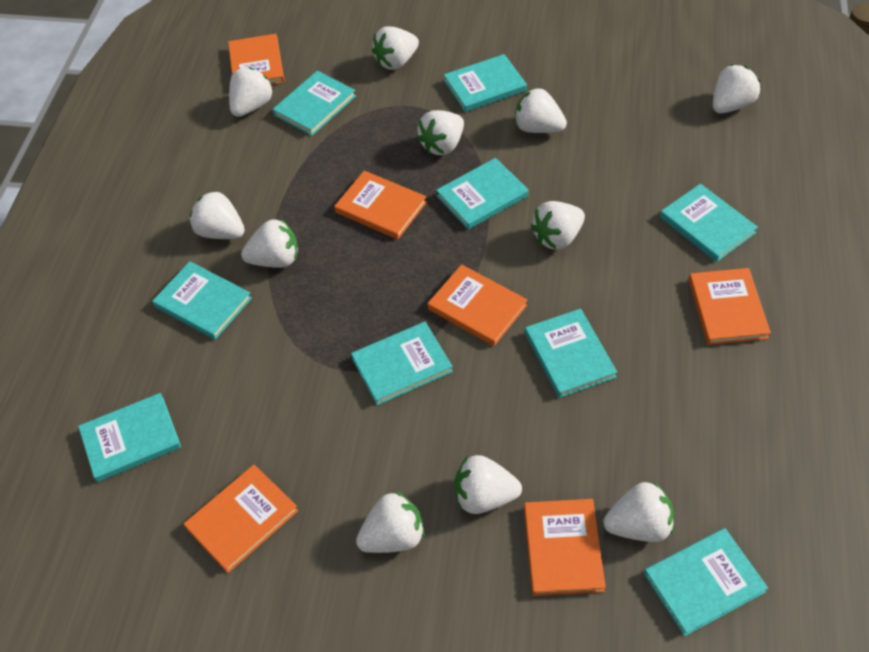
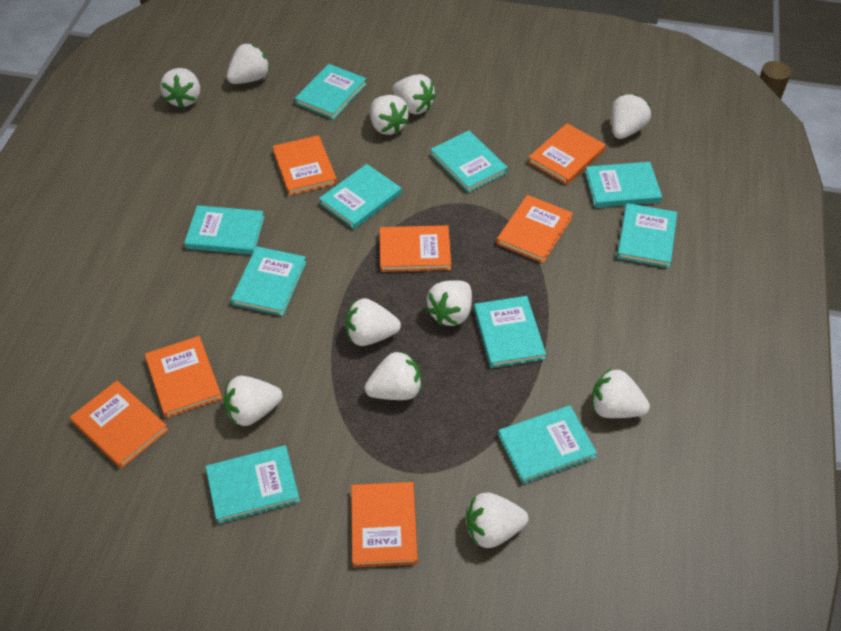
orange book: 6 -> 7
turquoise book: 9 -> 10

